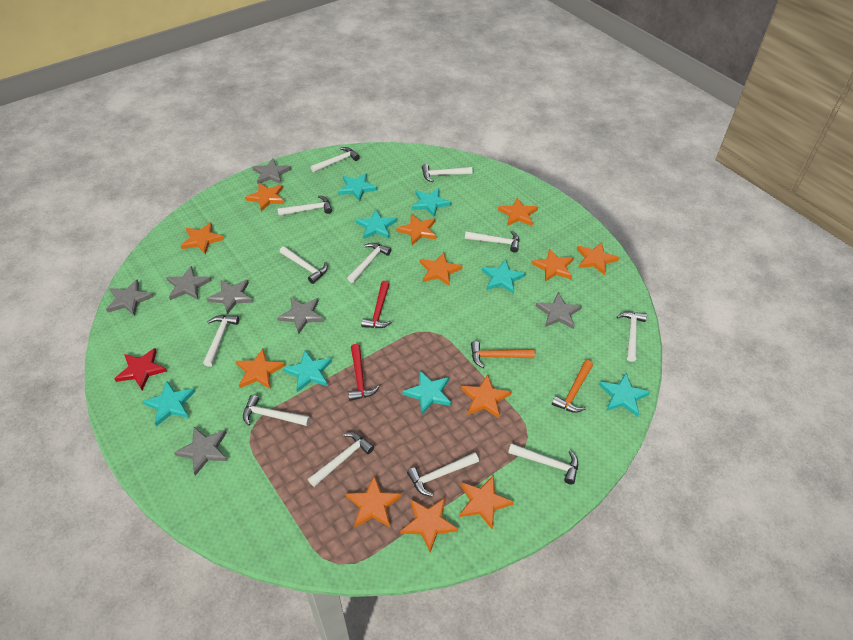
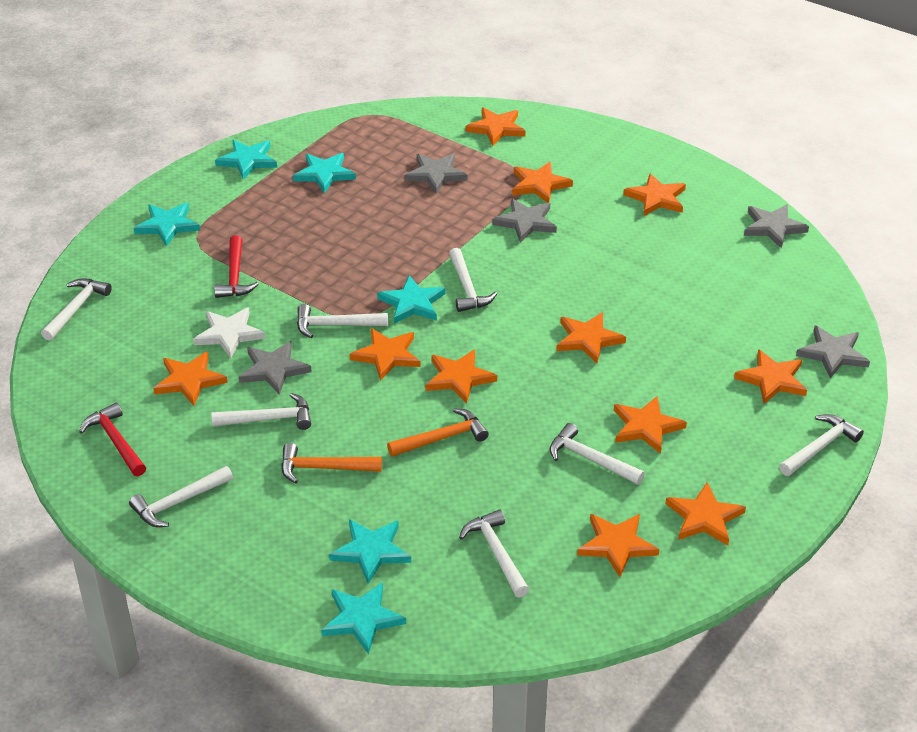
grey star: 7 -> 5
orange star: 12 -> 11
red star: 1 -> 0
turquoise star: 8 -> 6
white hammer: 12 -> 8
white star: 0 -> 1

